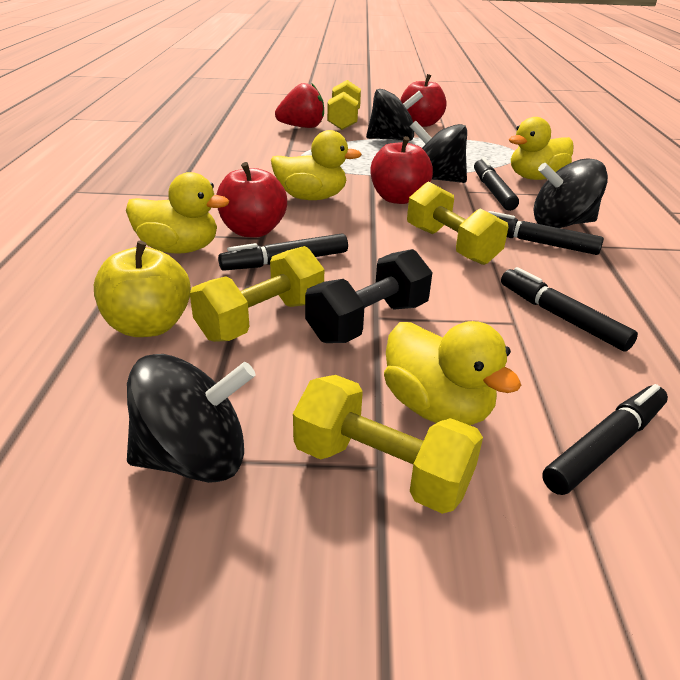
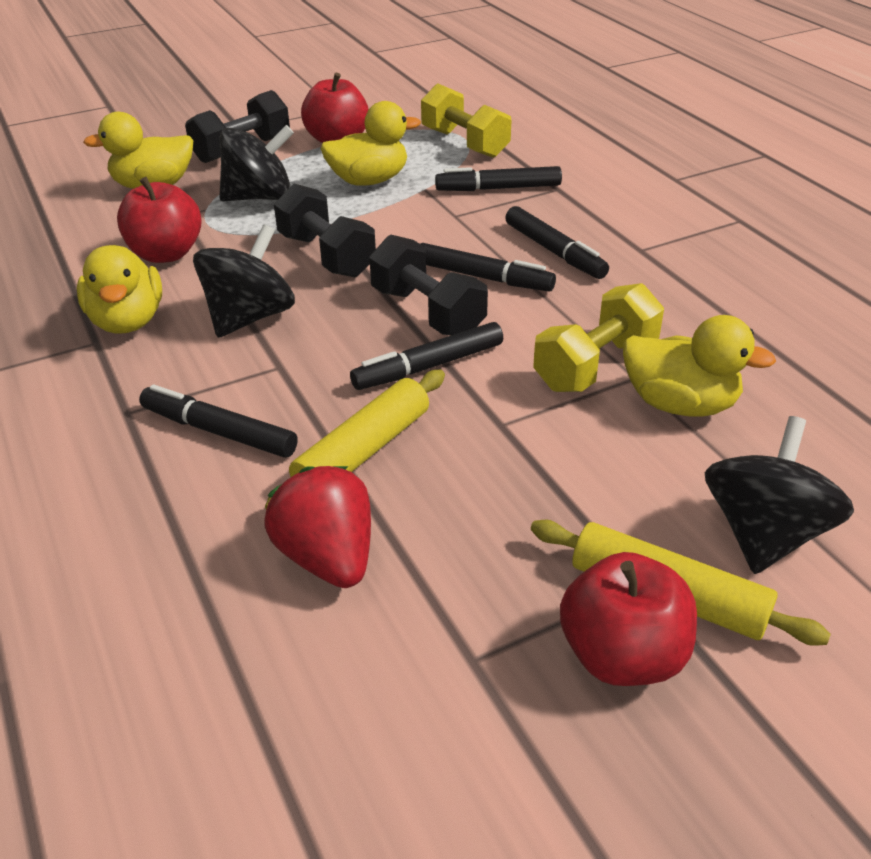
black dumbbell: 1 -> 3
black spinning top: 4 -> 3
yellow apple: 1 -> 0
yellow dumbbell: 4 -> 2
yellow rolling pin: 0 -> 2

